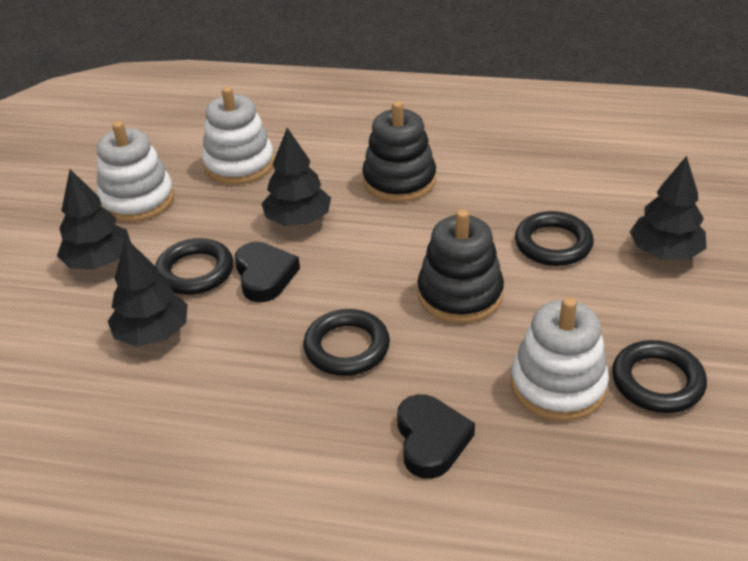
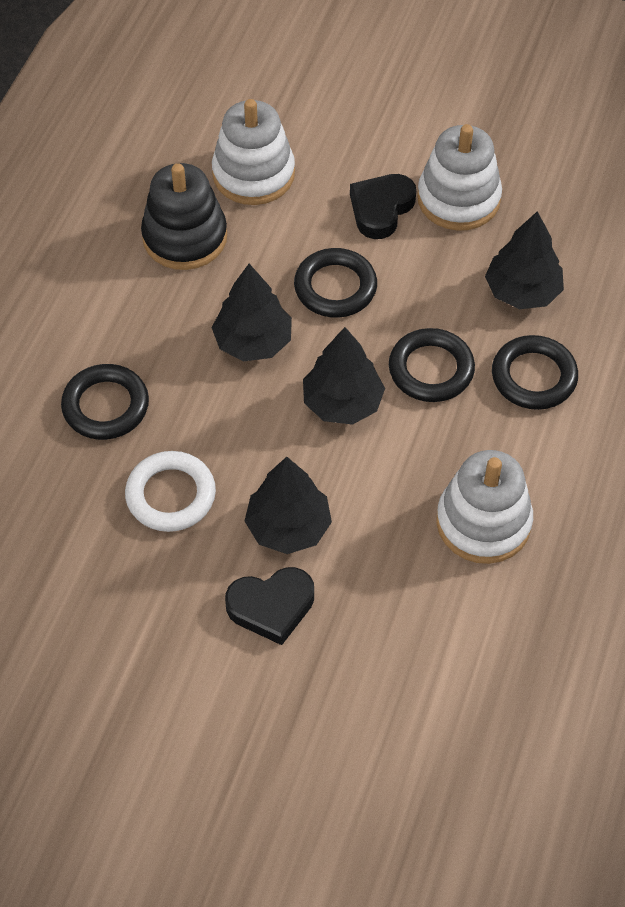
black stacking toy: 2 -> 1
white ring: 0 -> 1

